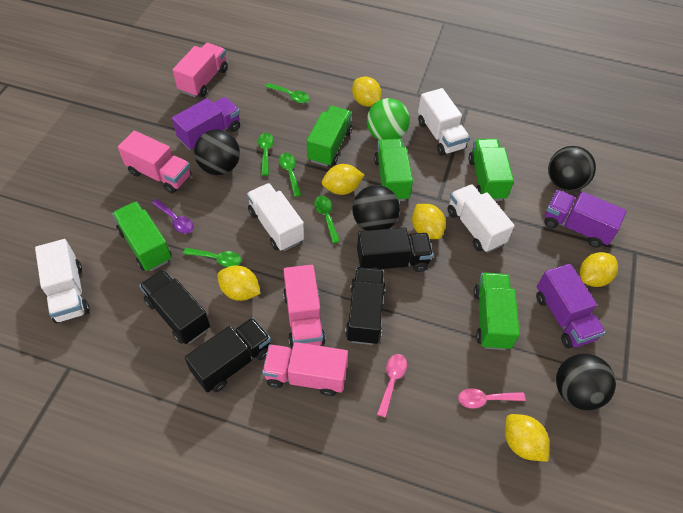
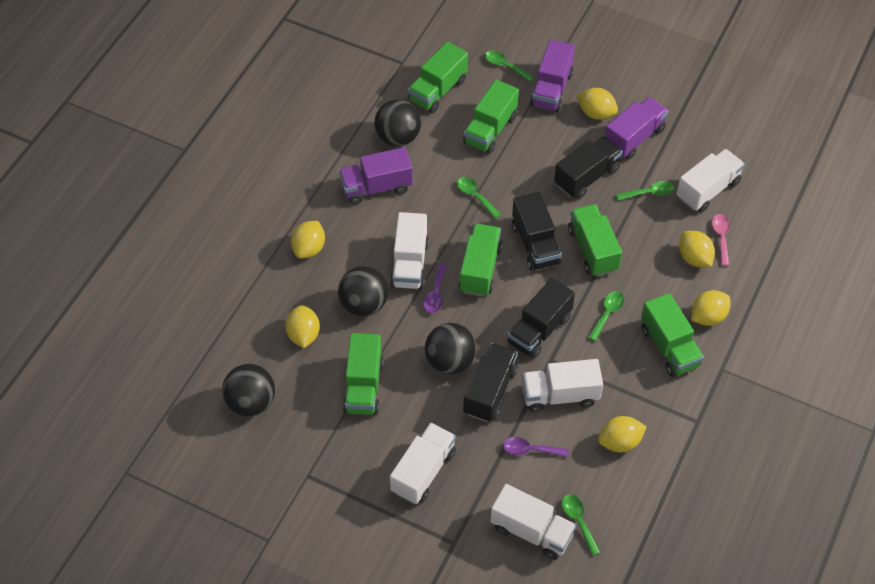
green ball: 1 -> 0
green truck: 5 -> 6
pink spoon: 2 -> 1
pink truck: 4 -> 0
purple spoon: 1 -> 2
white truck: 4 -> 5

